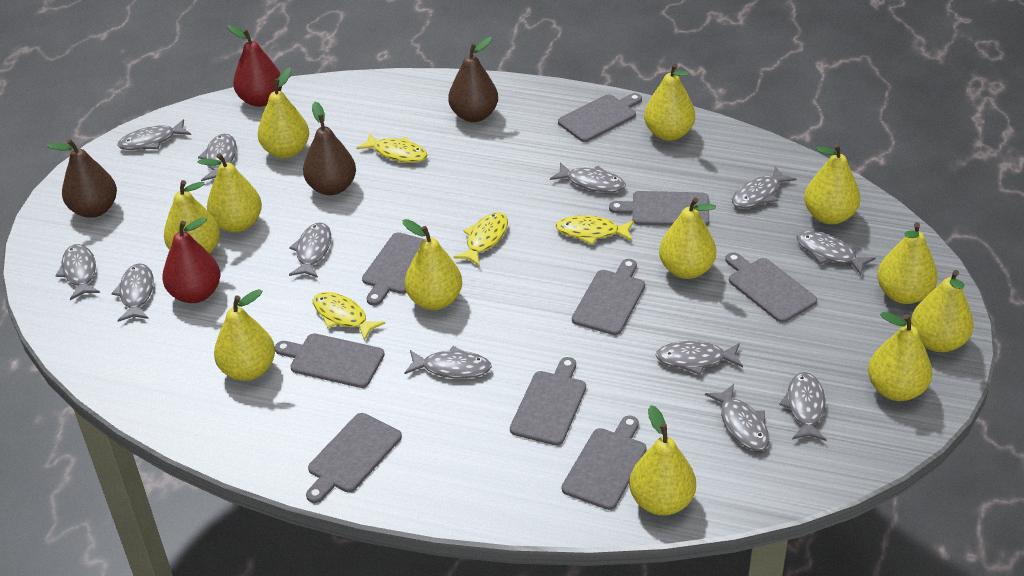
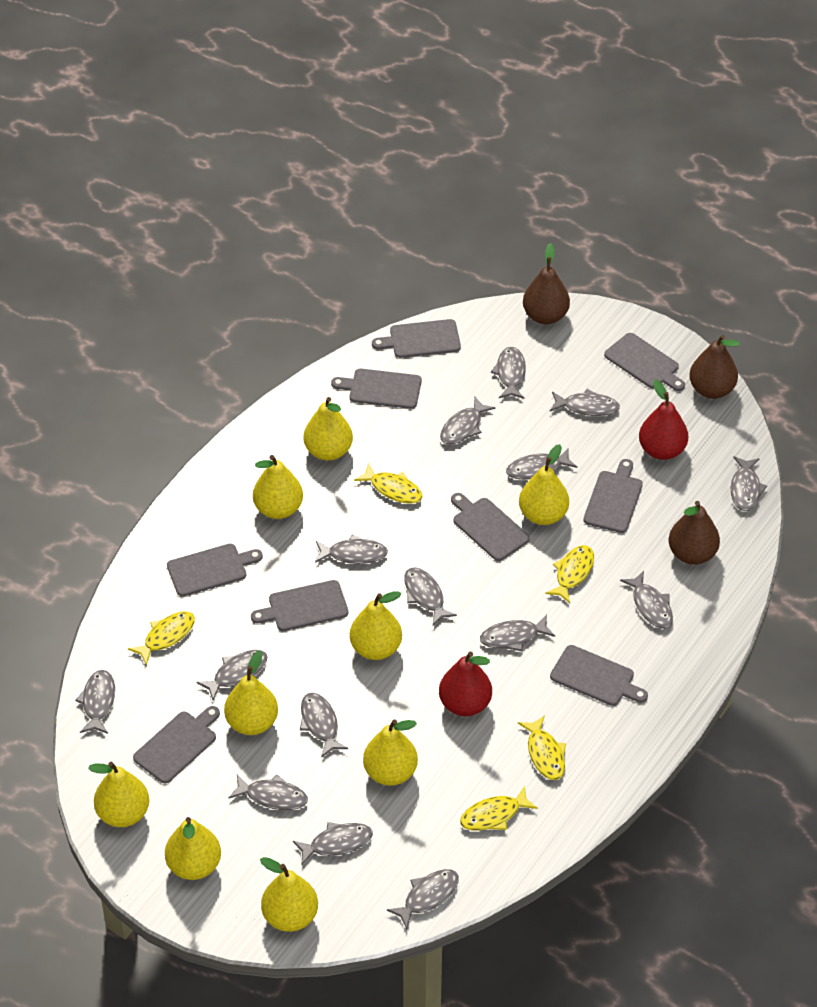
grey fish: 12 -> 15
yellow fish: 4 -> 5
yellow pear: 12 -> 9

